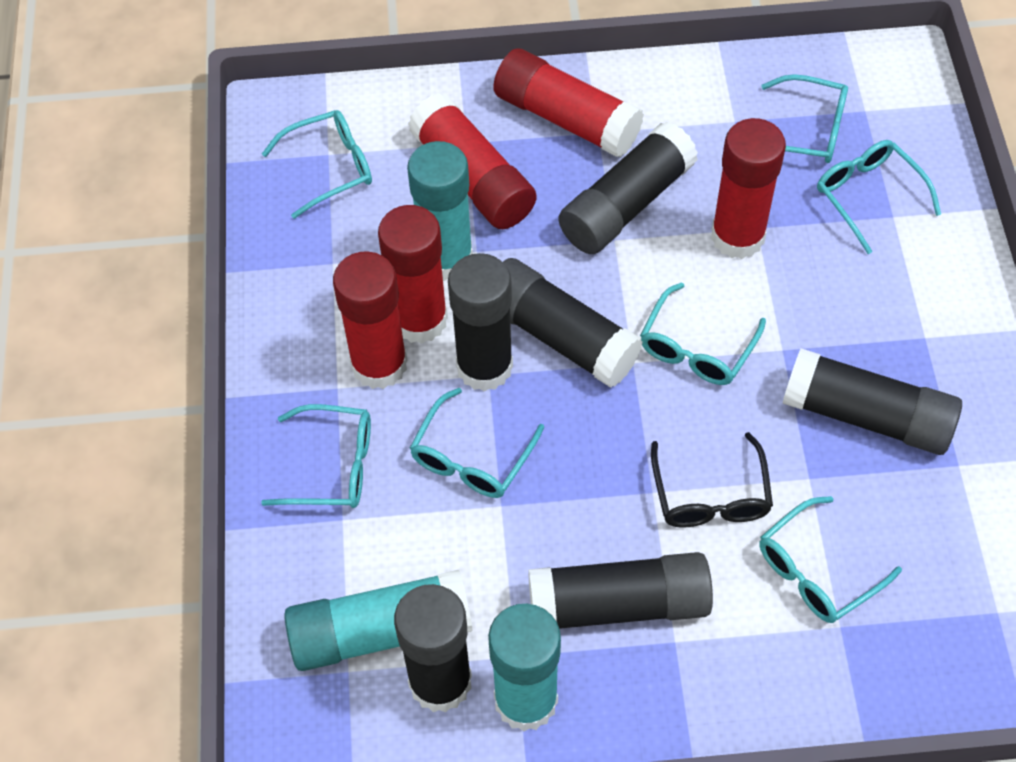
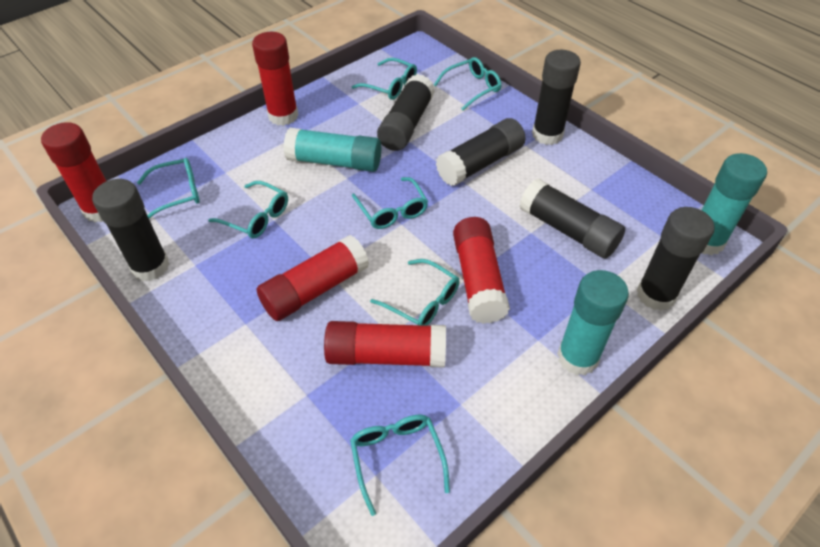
black glasses: 1 -> 0

